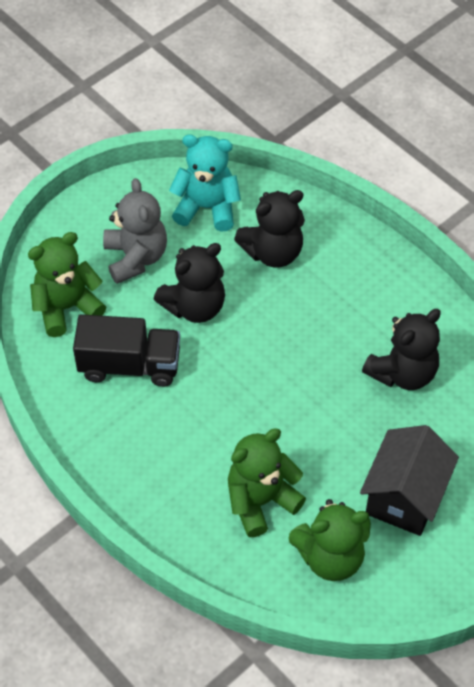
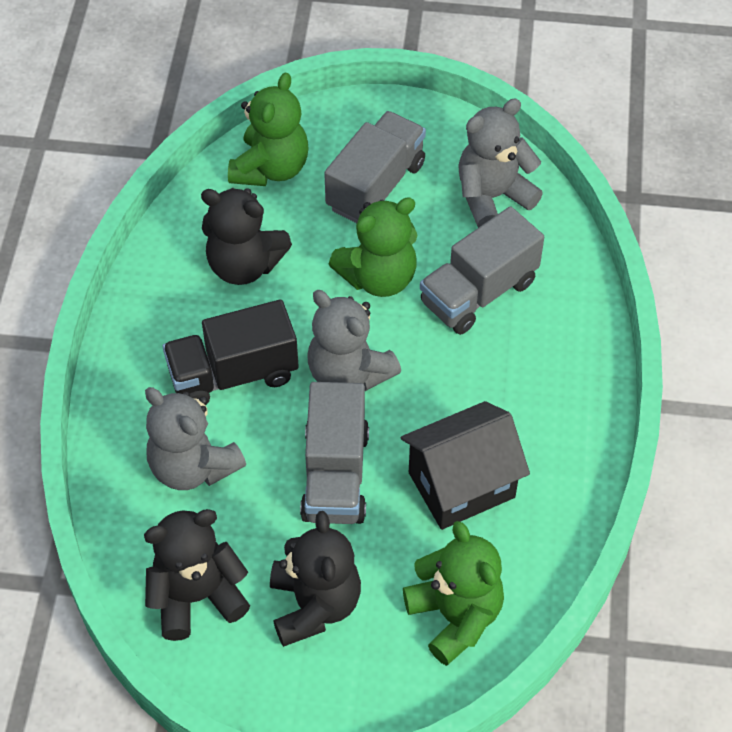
grey teddy bear: 1 -> 3
grey truck: 0 -> 3
turquoise teddy bear: 1 -> 0

